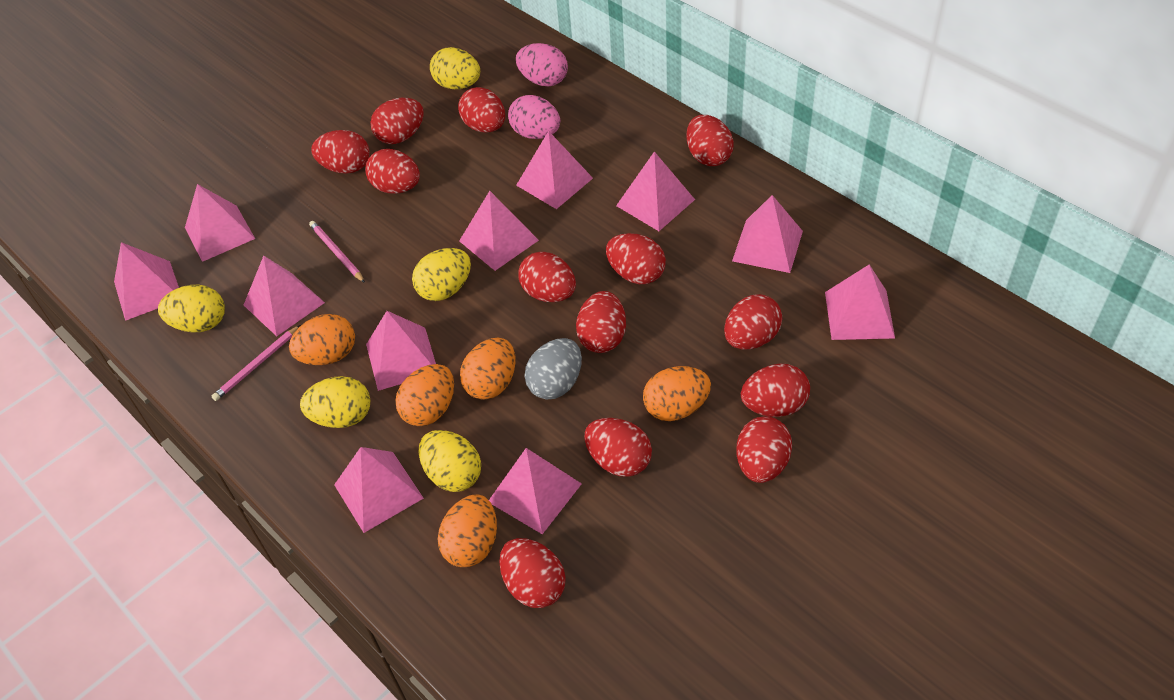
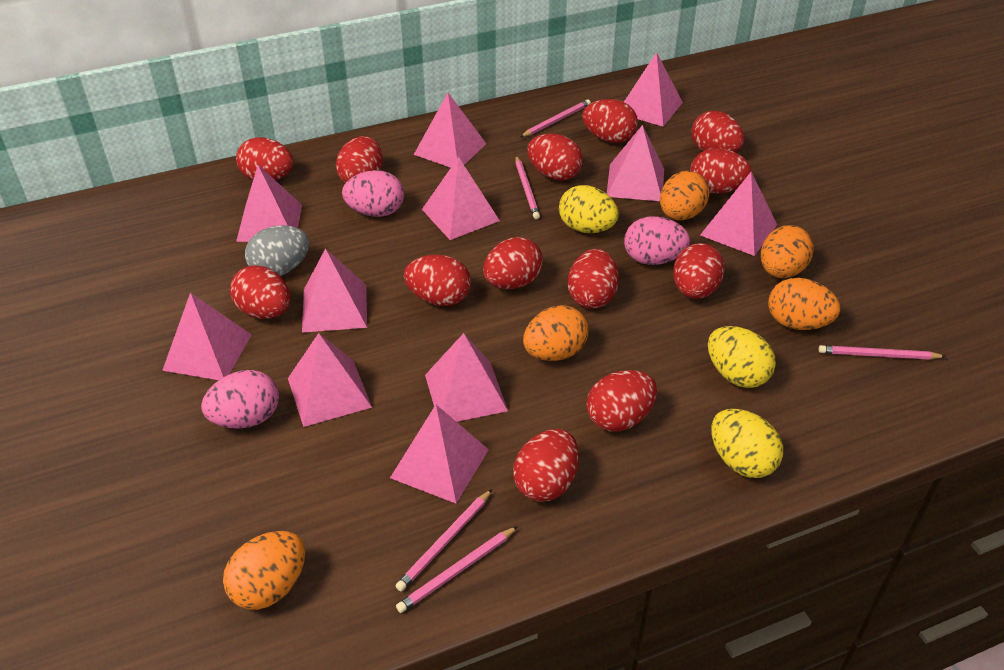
pink egg: 2 -> 3
pink pencil: 2 -> 5
yellow egg: 5 -> 3

